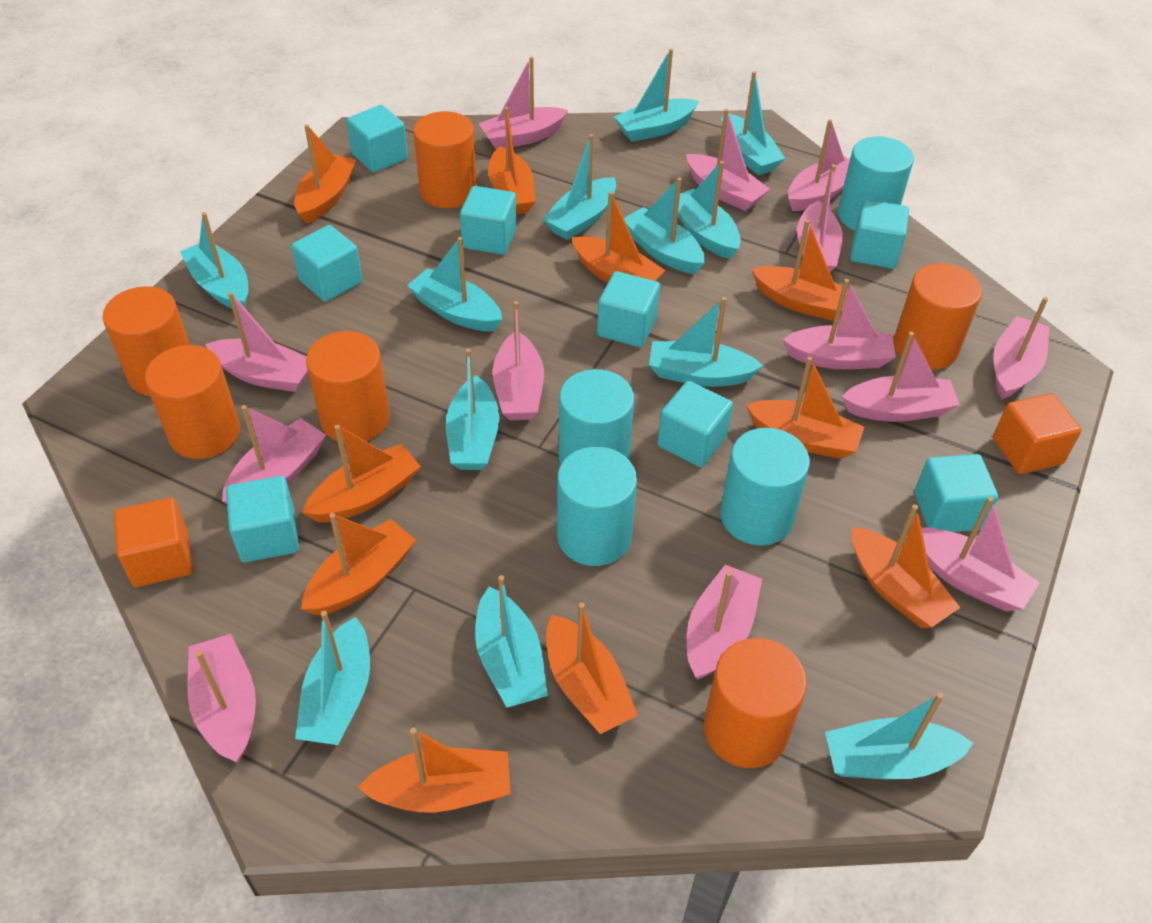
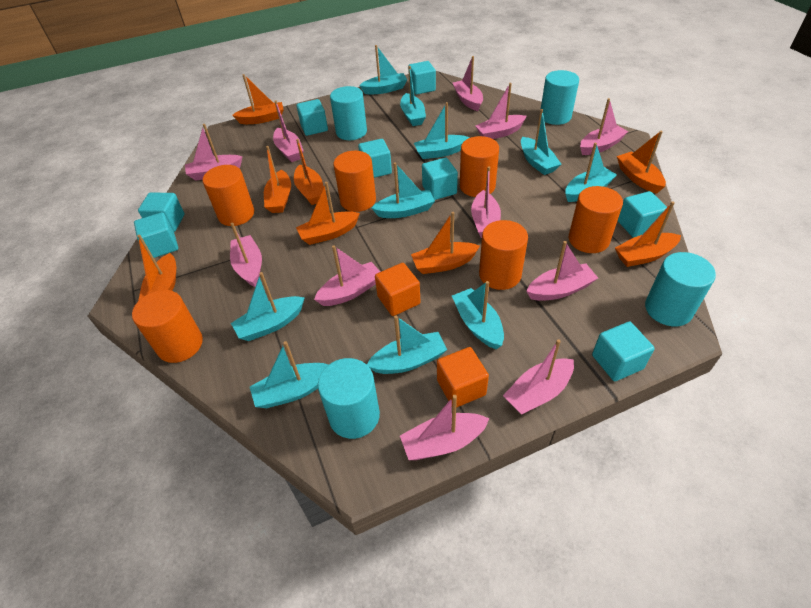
orange boat: 10 -> 8
pink boat: 13 -> 11
turquoise boat: 12 -> 10

